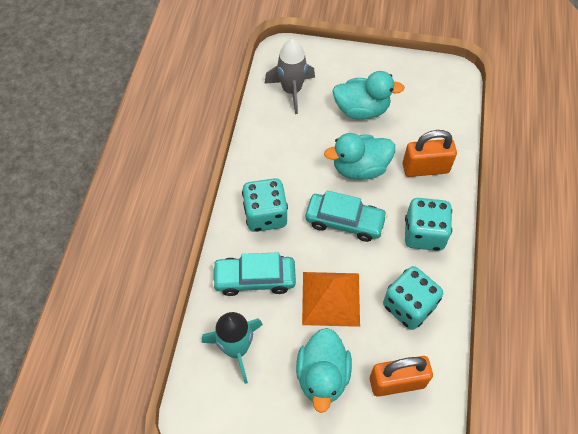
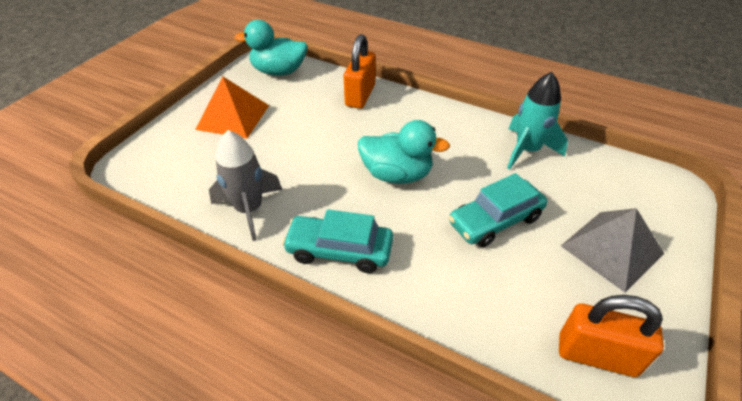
grey pyramid: 0 -> 1
turquoise dice: 3 -> 0
turquoise duck: 3 -> 2

